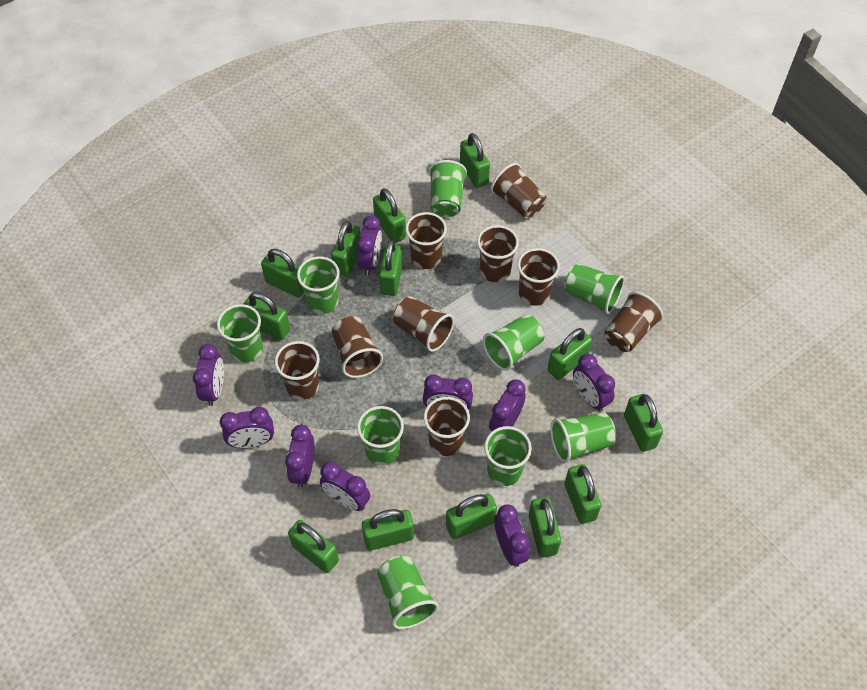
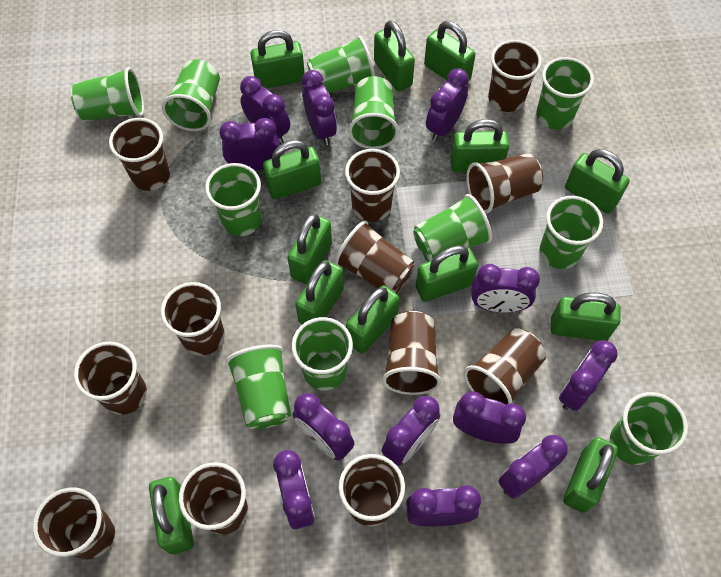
brown cup: 9 -> 12
green cup: 9 -> 11
purple clock: 9 -> 12

